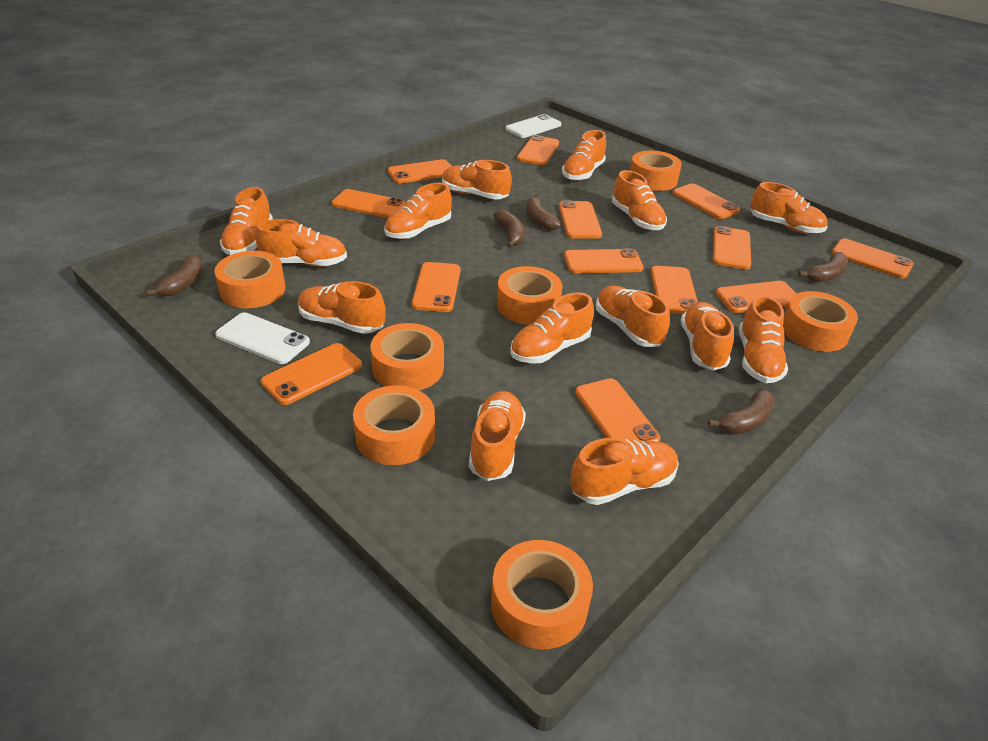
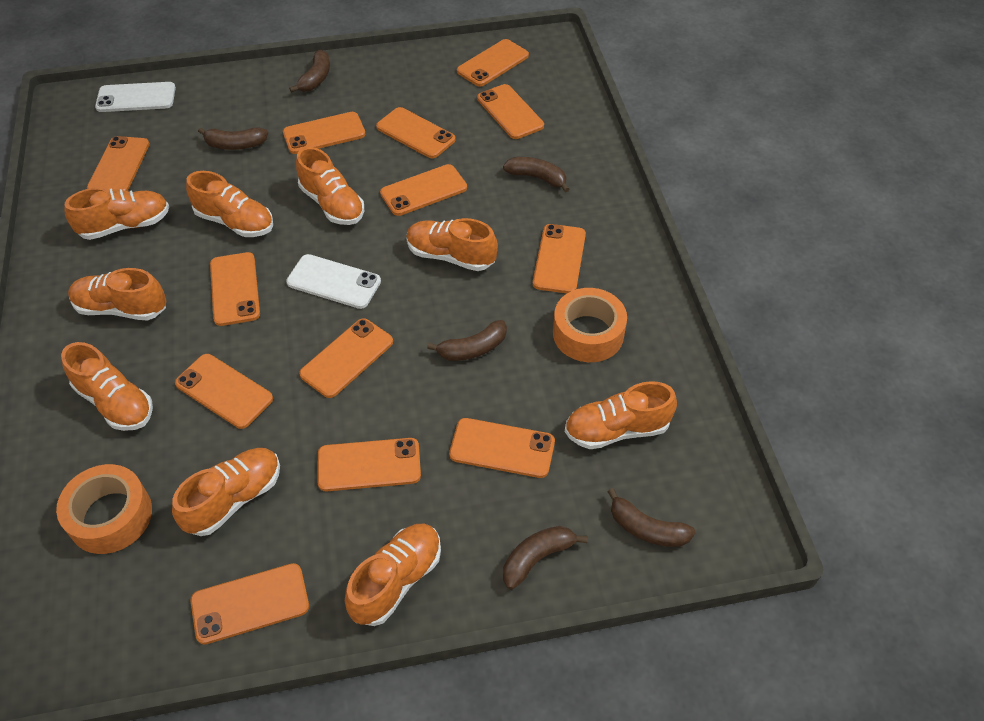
brown banana: 5 -> 6
orange shoe: 14 -> 9
orange tape: 7 -> 2

